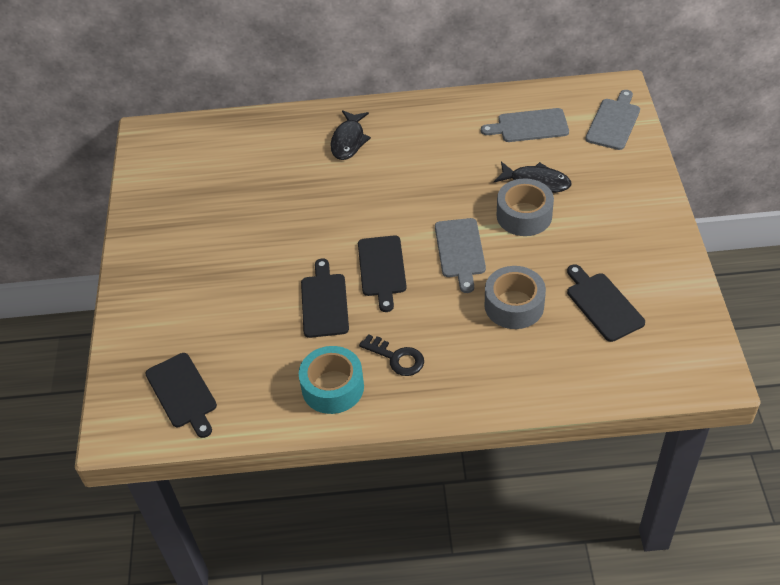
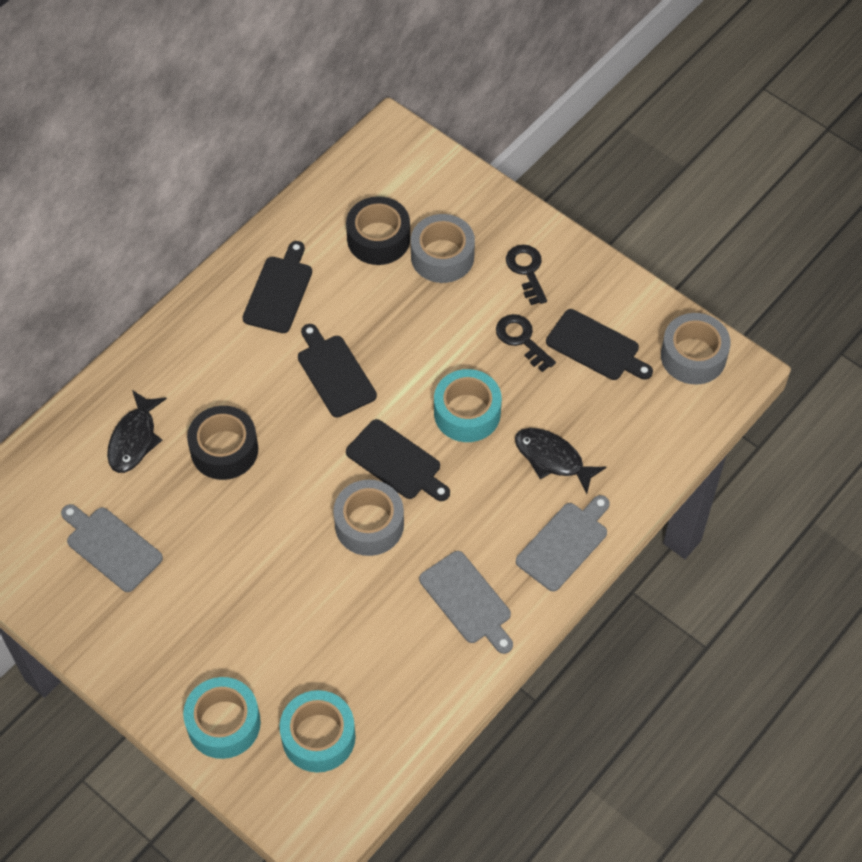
black key: 1 -> 2
black tape: 0 -> 2
grey tape: 2 -> 3
turquoise tape: 1 -> 3

